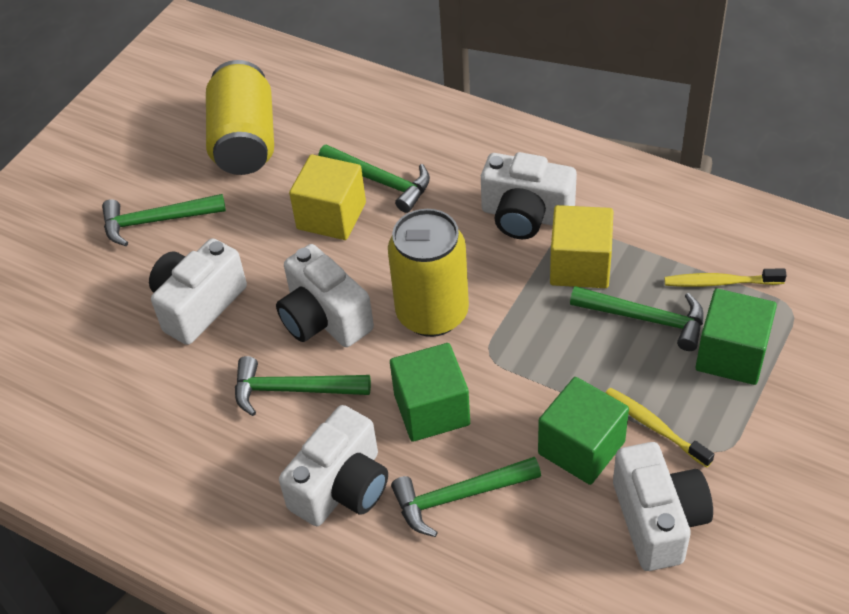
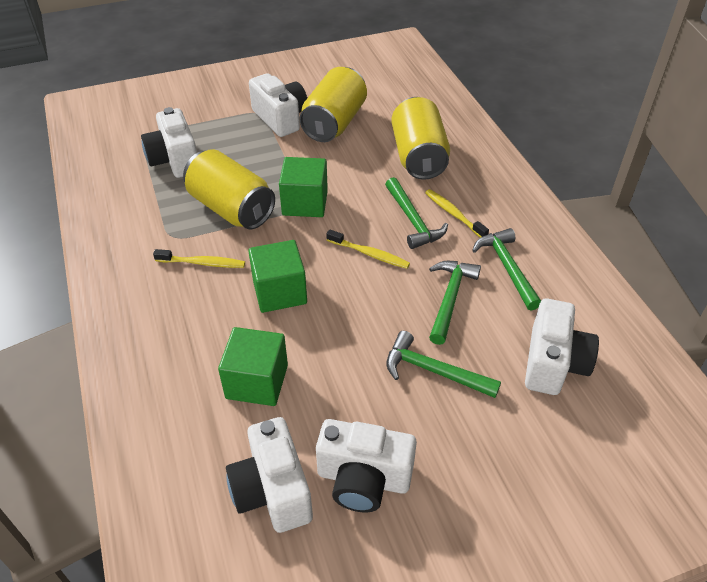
green hammer: 5 -> 4
yellow can: 2 -> 3
yellow cube: 2 -> 0
yellow toothbrush: 2 -> 3

